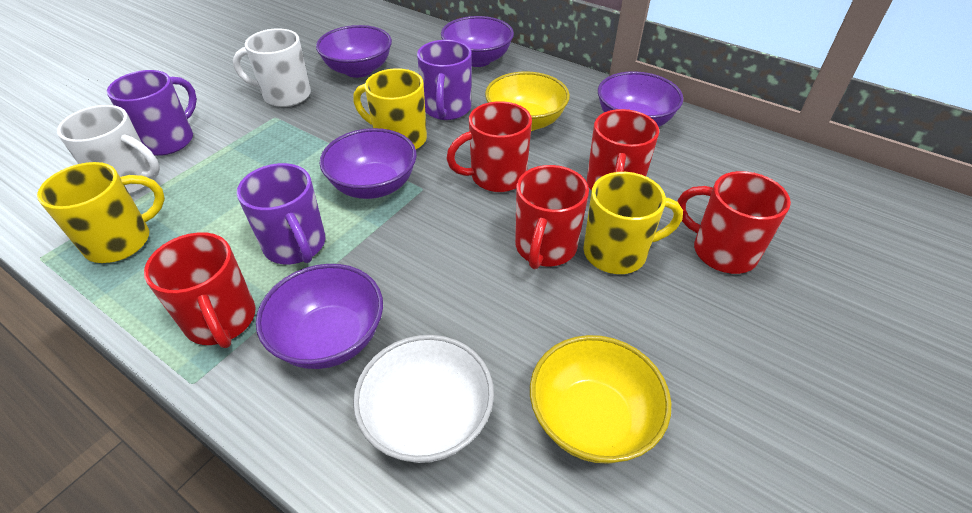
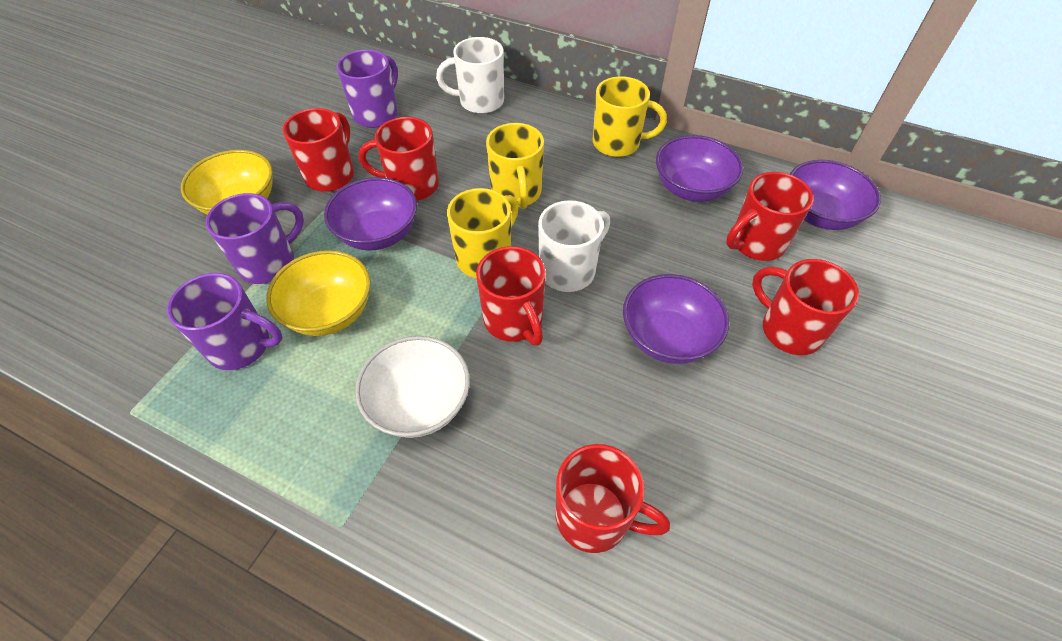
purple bowl: 5 -> 4
red mug: 5 -> 6

